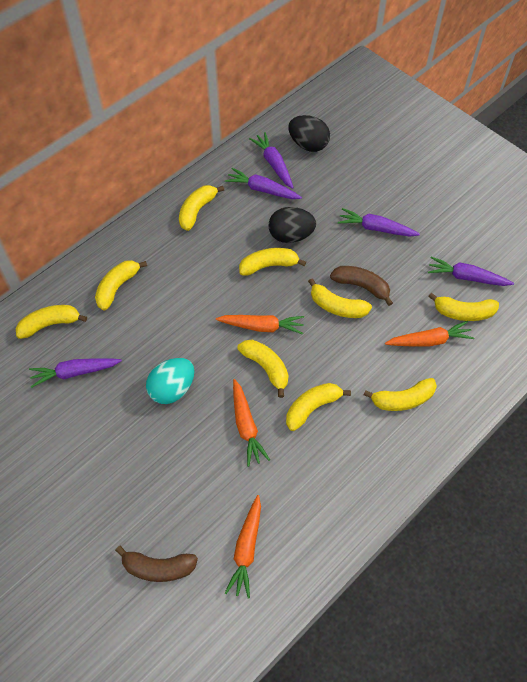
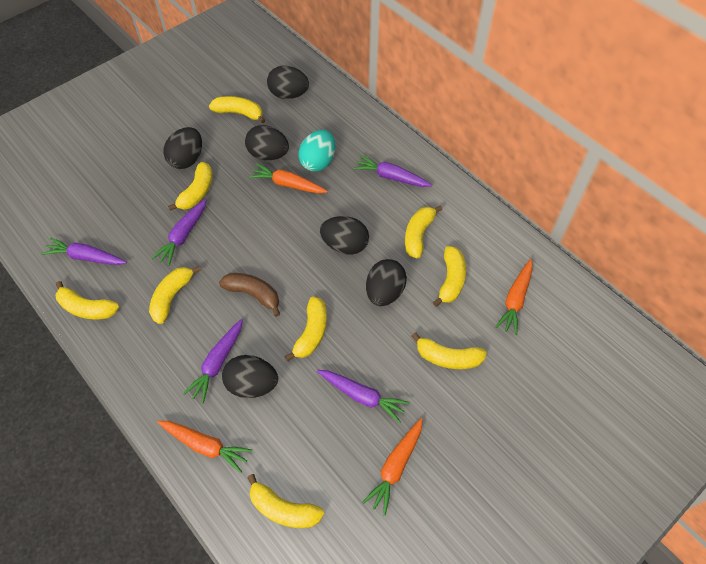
black egg: 2 -> 6
brown banana: 2 -> 1

